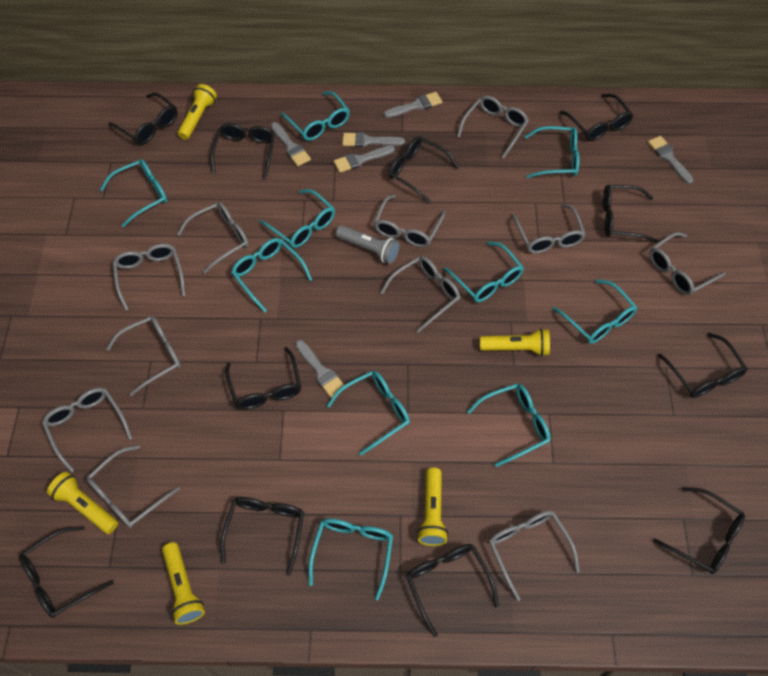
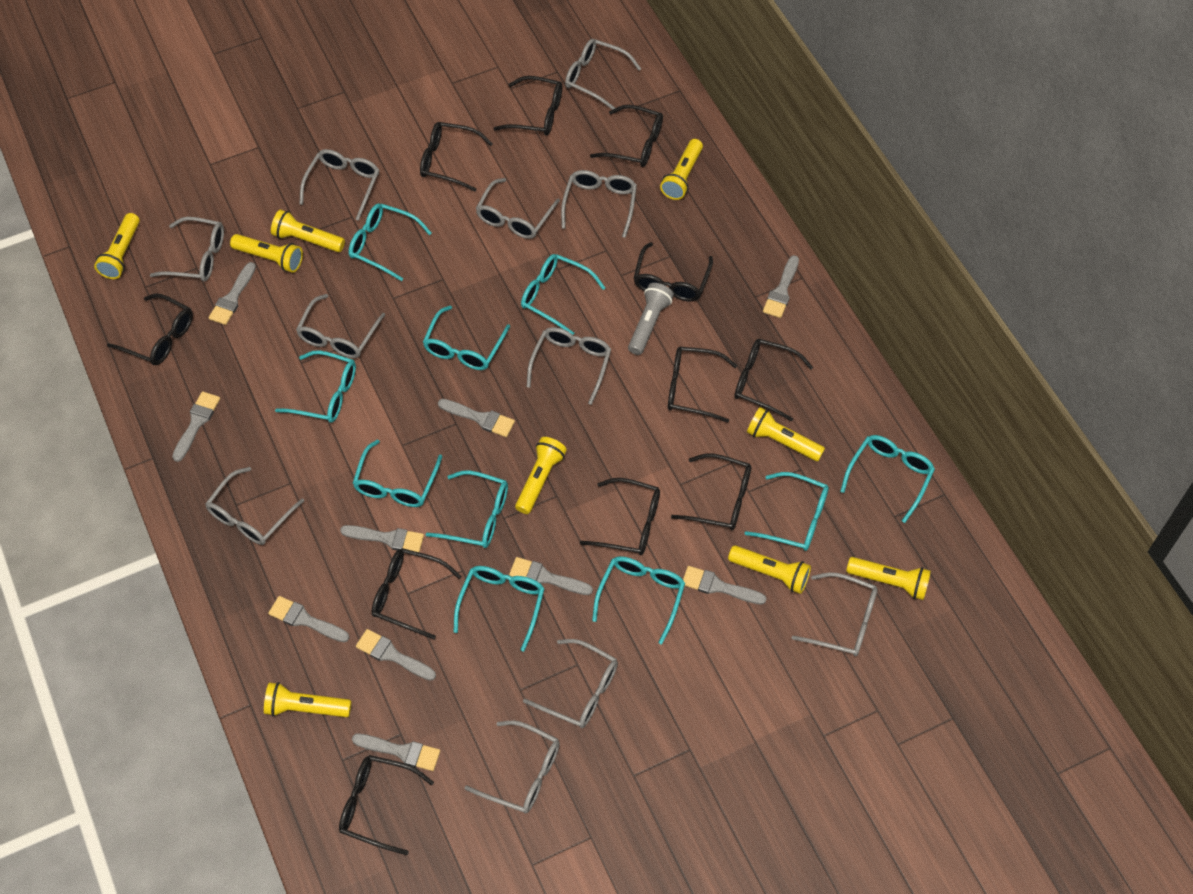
grey brush: 6 -> 10
yellow flashlight: 5 -> 9

